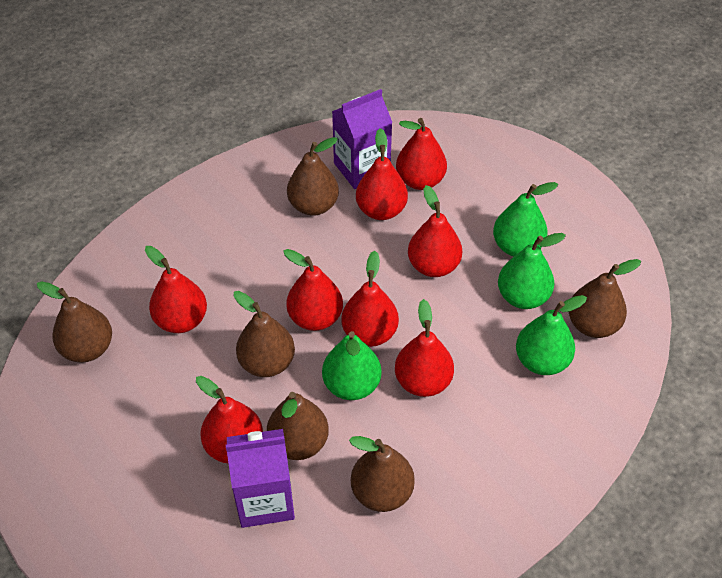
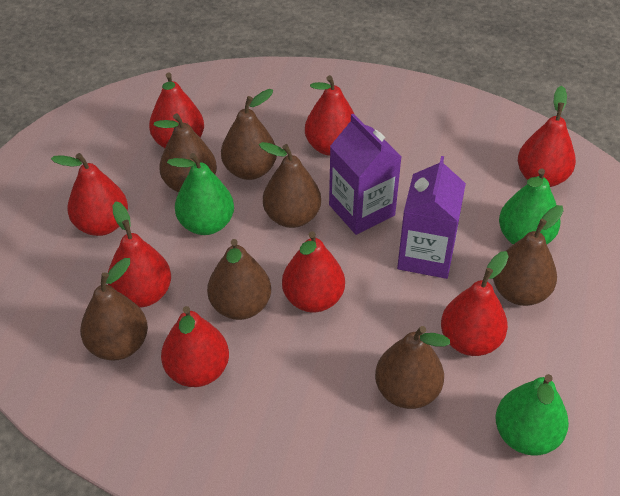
brown pear: 6 -> 7
green pear: 4 -> 3

